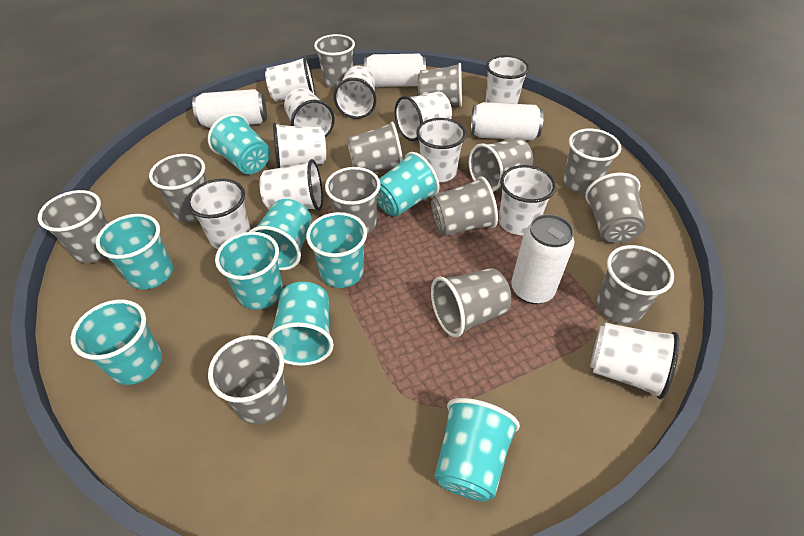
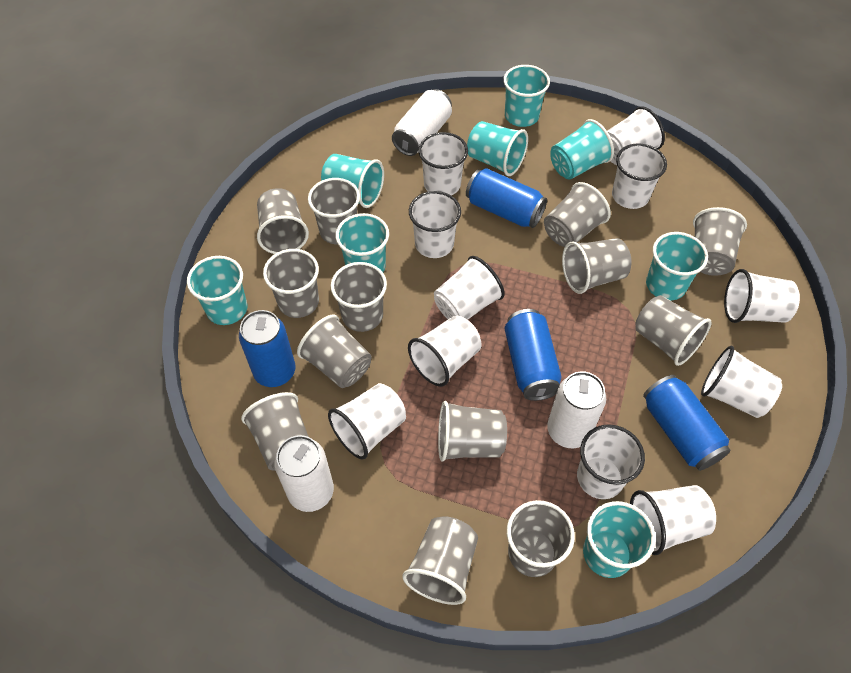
blue can: 0 -> 4
turquoise cup: 9 -> 8
white can: 4 -> 3

